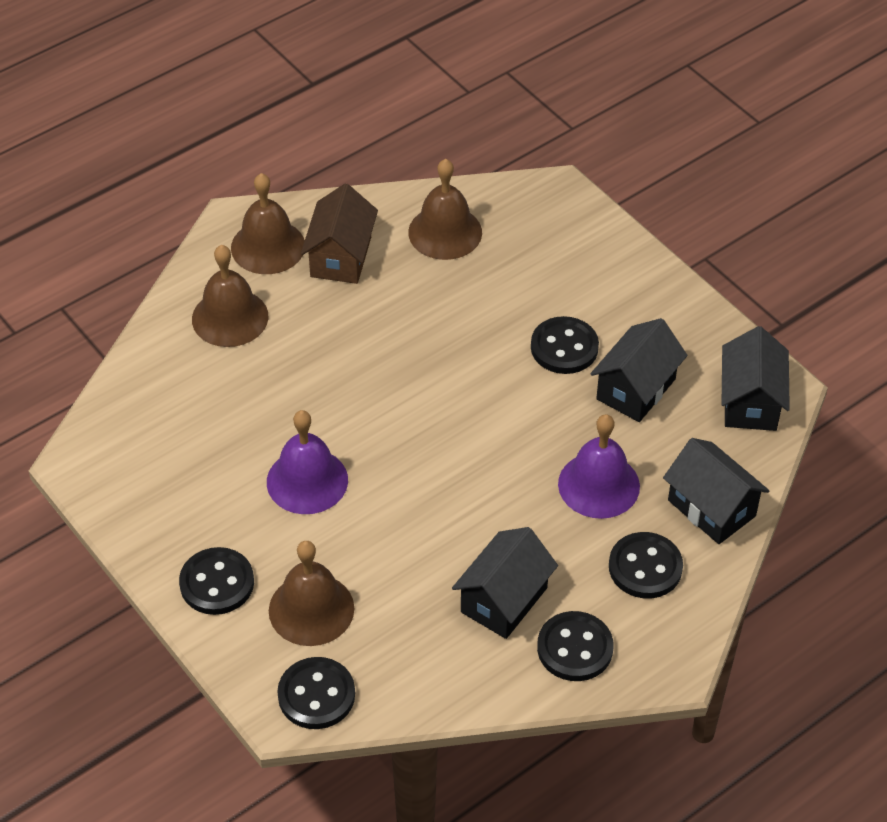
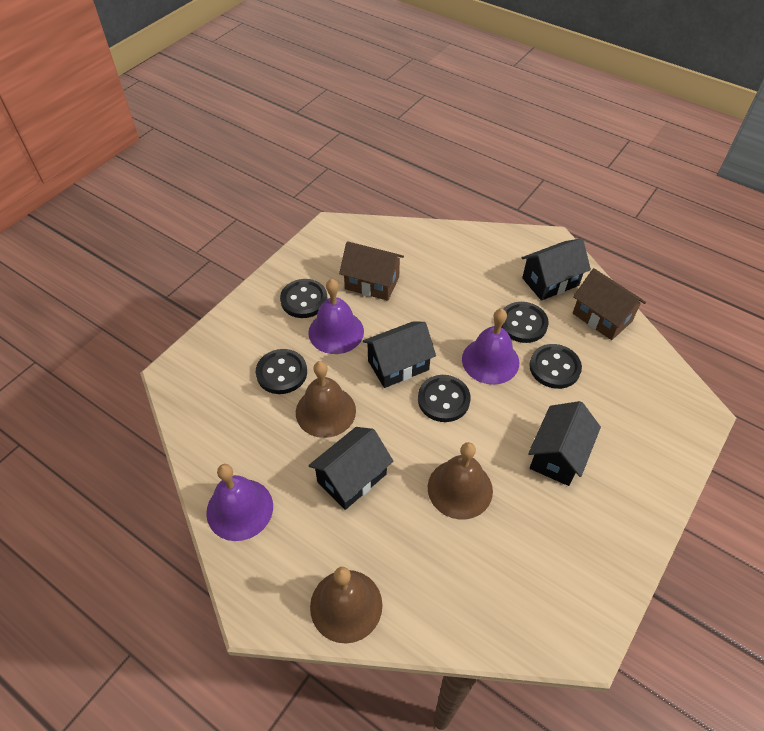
brown bell: 4 -> 3
brown house: 1 -> 2
purple bell: 2 -> 3

